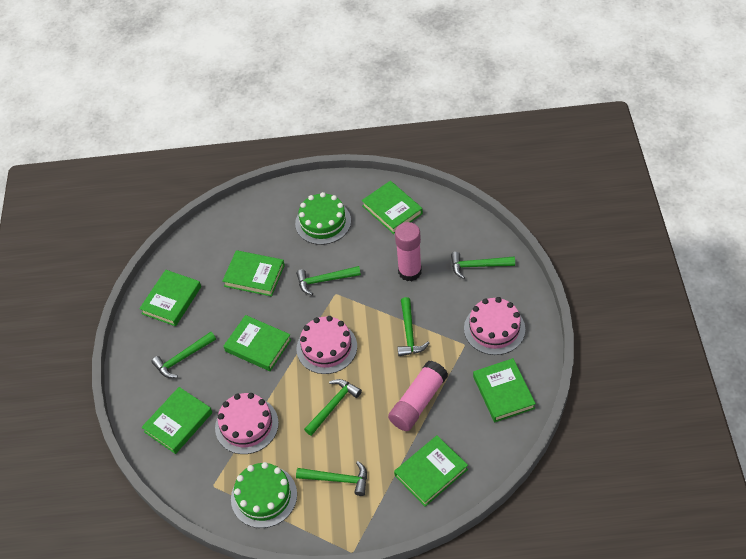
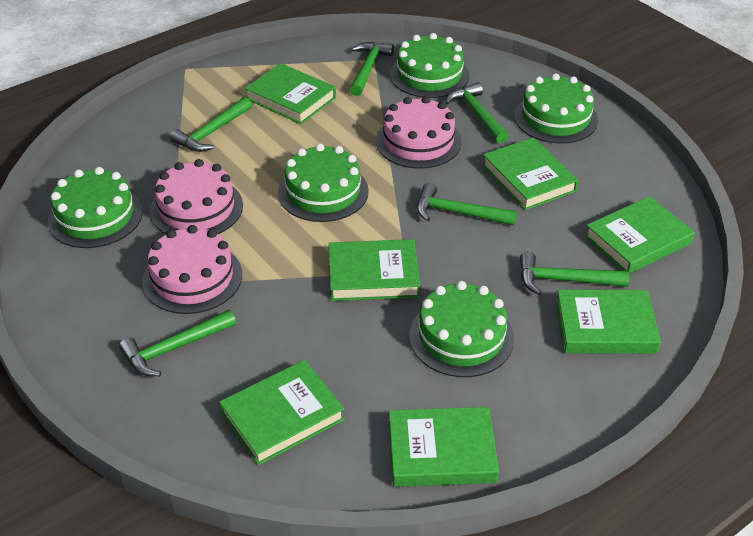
green cake: 2 -> 5
pink glue stick: 2 -> 0

